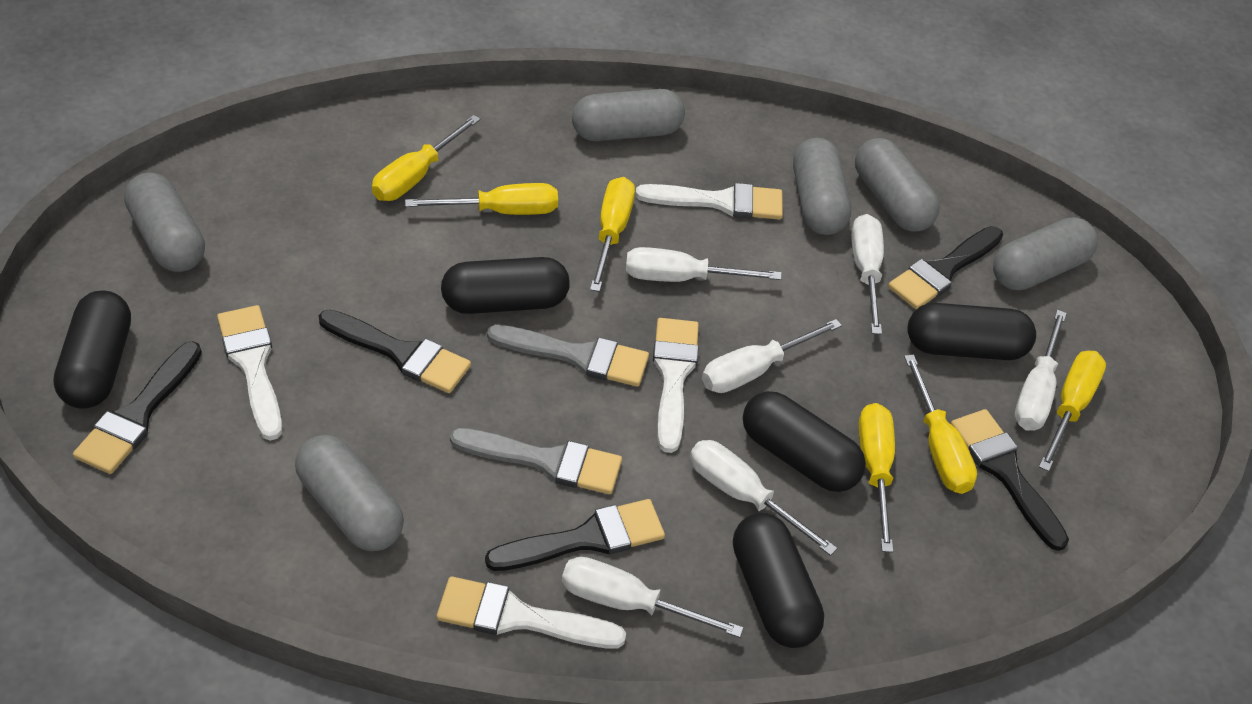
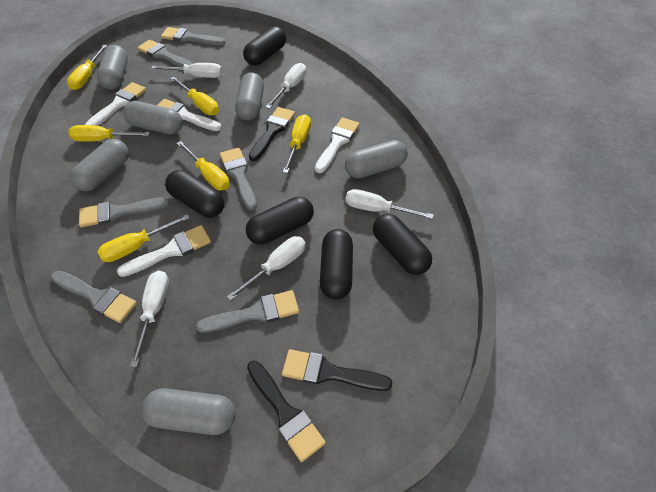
black brush: 5 -> 3
grey brush: 2 -> 6
white screwdriver: 6 -> 5

